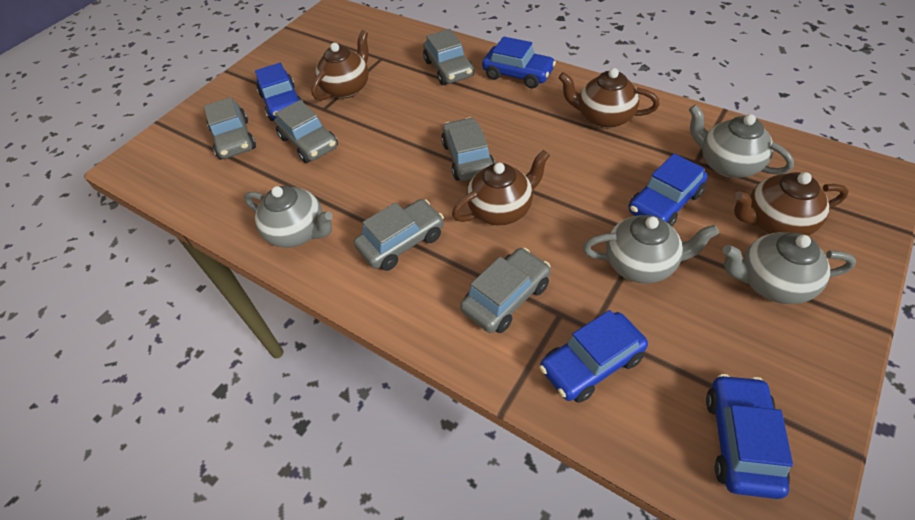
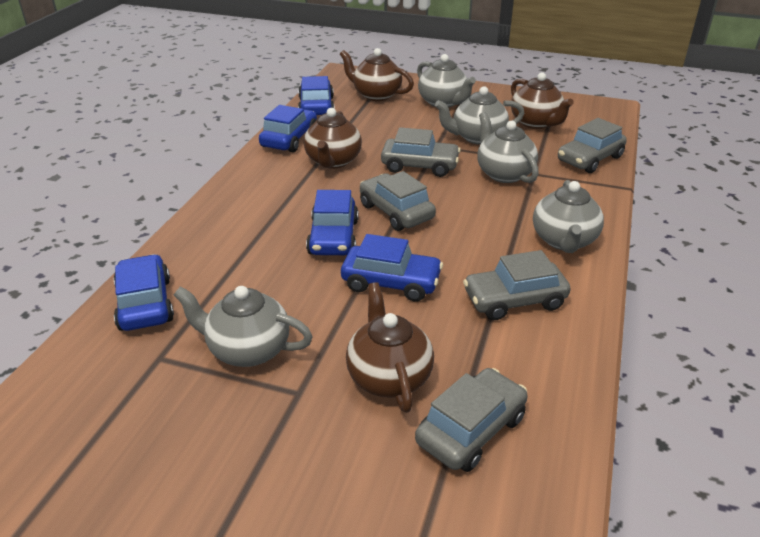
grey car: 6 -> 5
grey teapot: 4 -> 5

